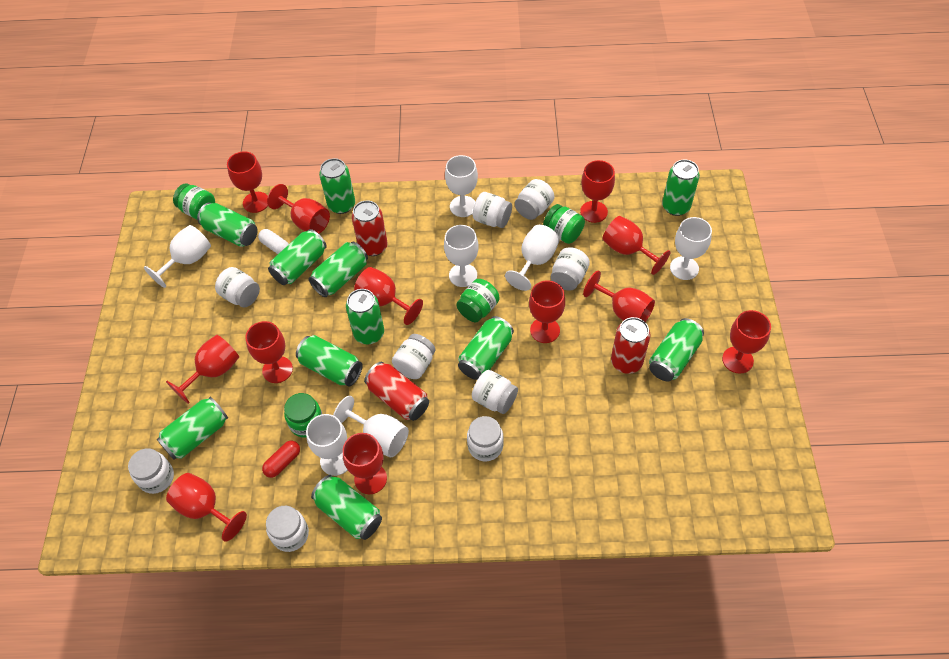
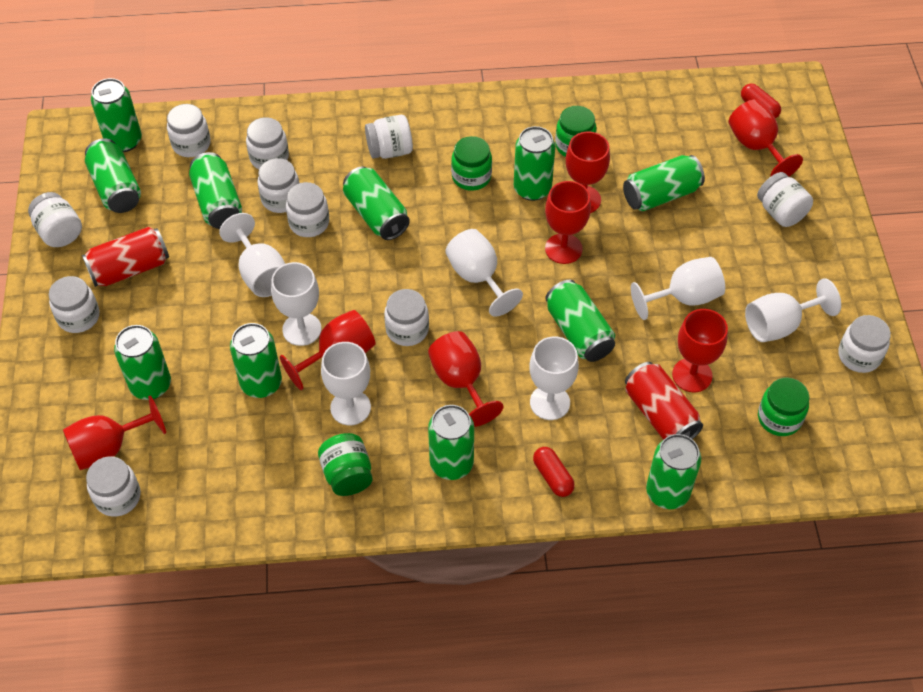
red can: 3 -> 2
red capsule: 1 -> 2
red goblet: 12 -> 7
white capsule: 1 -> 0
white jar: 9 -> 11

